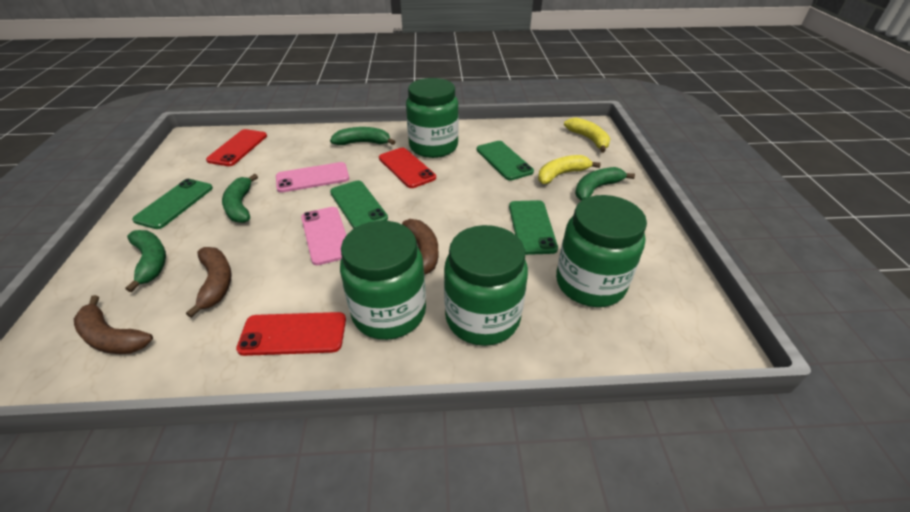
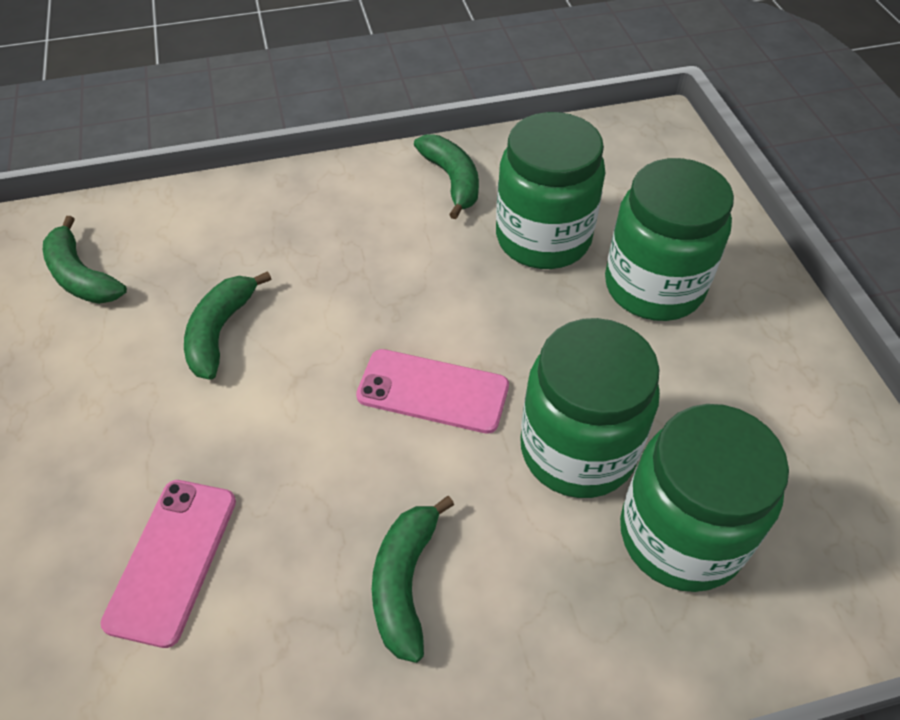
brown banana: 3 -> 0
green phone: 4 -> 0
red phone: 3 -> 0
yellow banana: 2 -> 0

